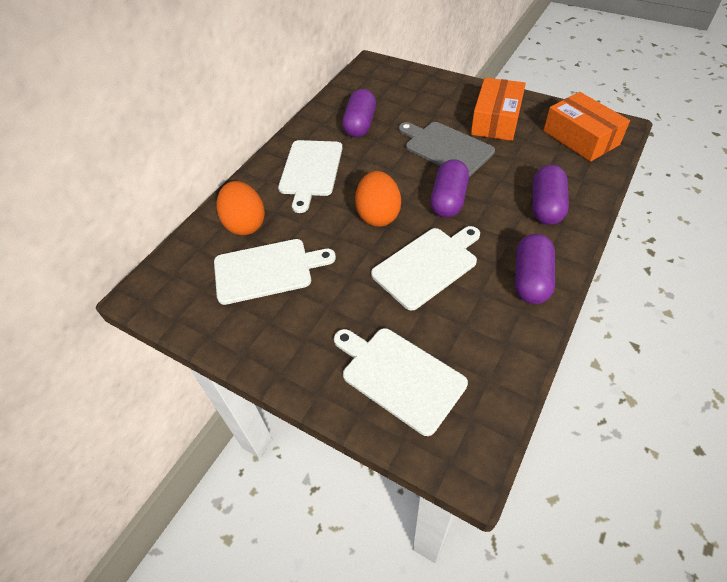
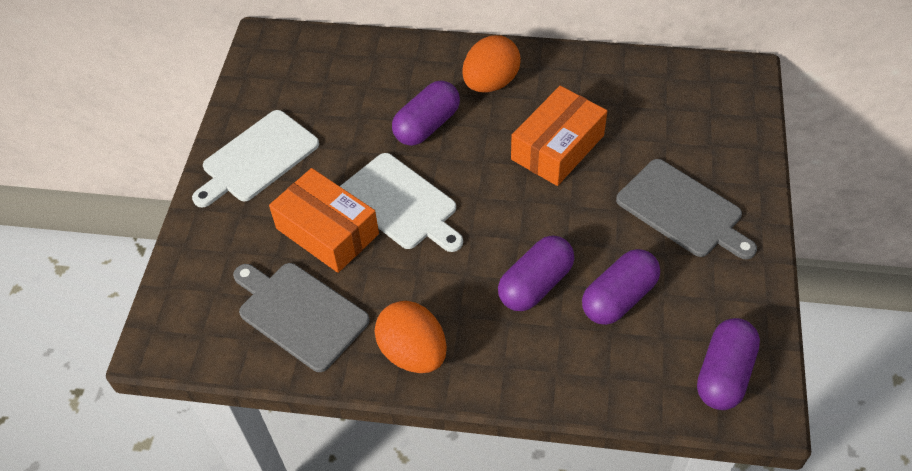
grey cutting board: 1 -> 2
white cutting board: 4 -> 2

